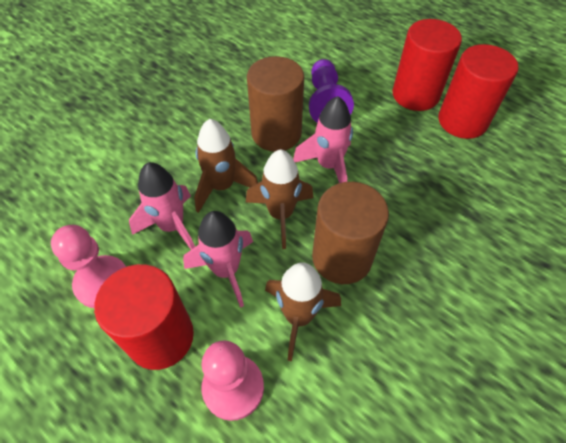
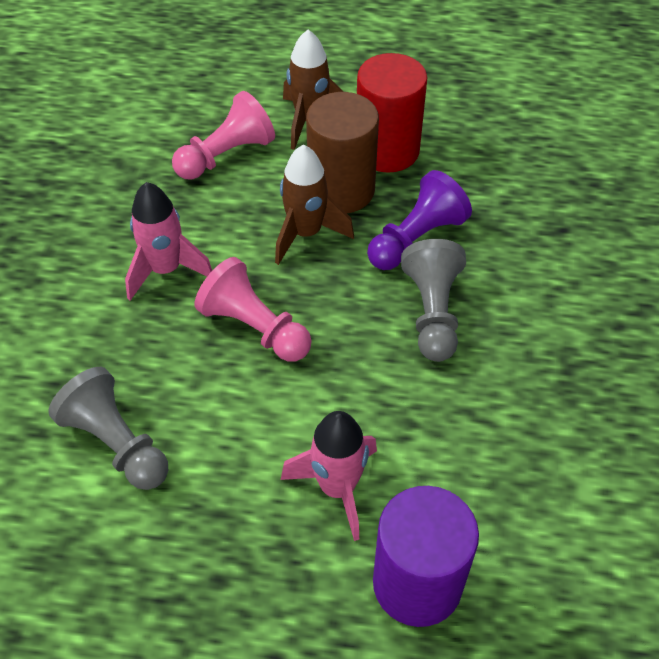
brown cylinder: 2 -> 1
brown rocket: 3 -> 2
grey pawn: 0 -> 2
pink rocket: 3 -> 2
purple cylinder: 0 -> 1
red cylinder: 3 -> 1

